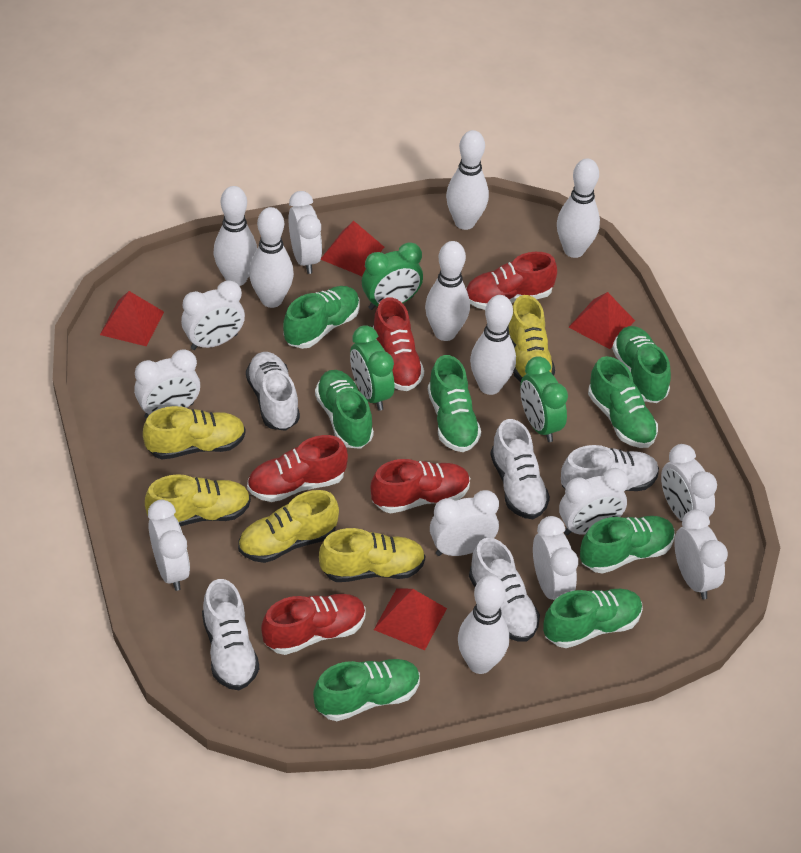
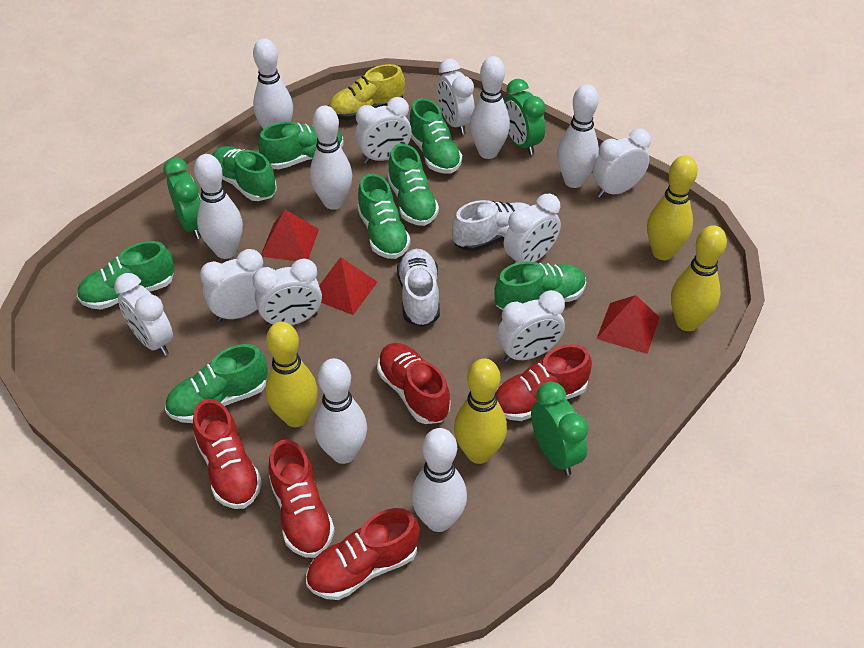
red pyramid: 4 -> 3
white clock: 9 -> 8
white shoe: 5 -> 2
yellow bowling pin: 0 -> 4
yellow shoe: 5 -> 1

